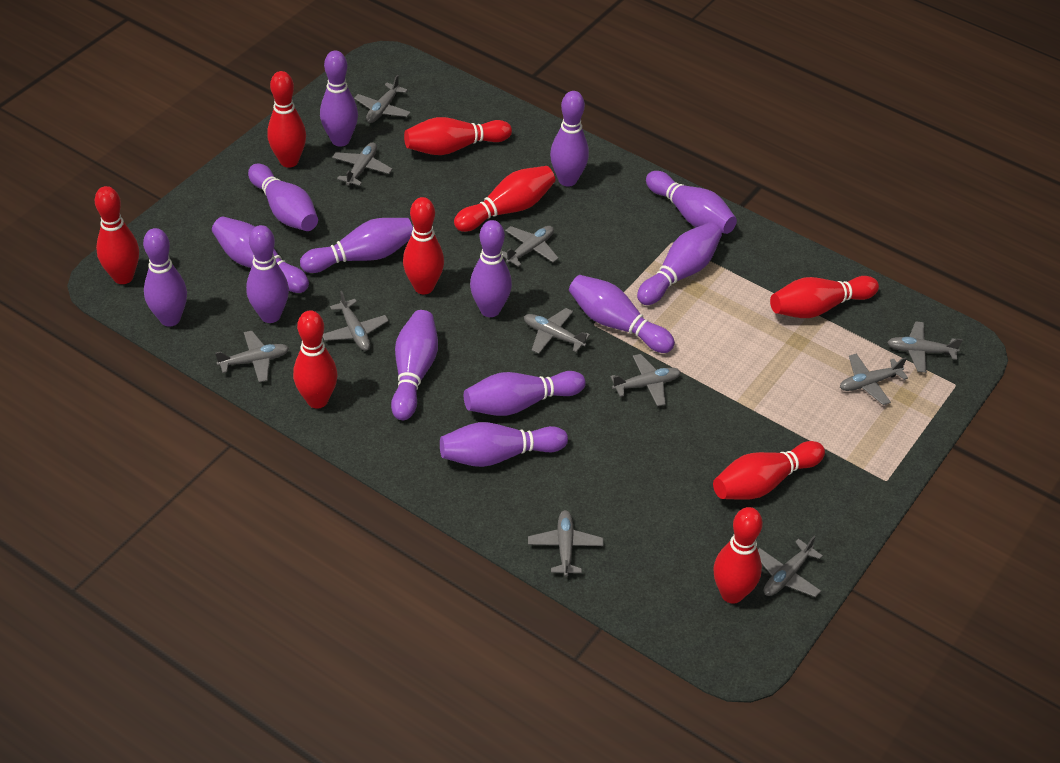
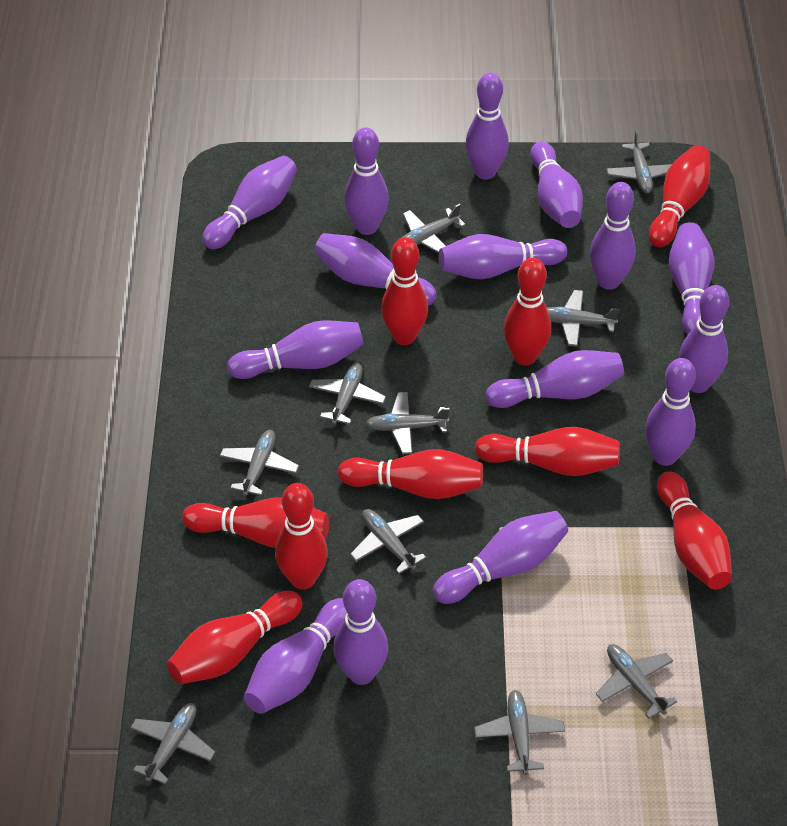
grey plane: 11 -> 10
purple bowling pin: 14 -> 15

